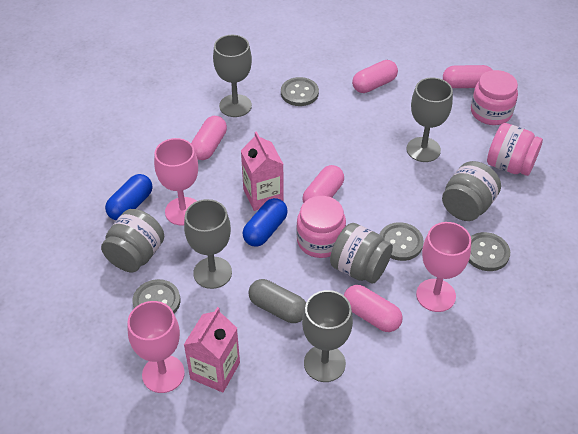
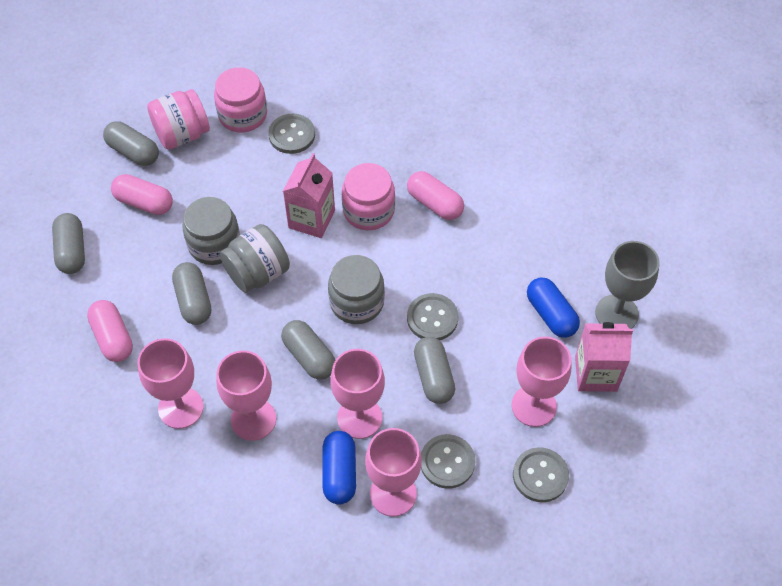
grey capsule: 1 -> 5
grey goblet: 4 -> 1
pink capsule: 5 -> 3
pink goblet: 3 -> 5

